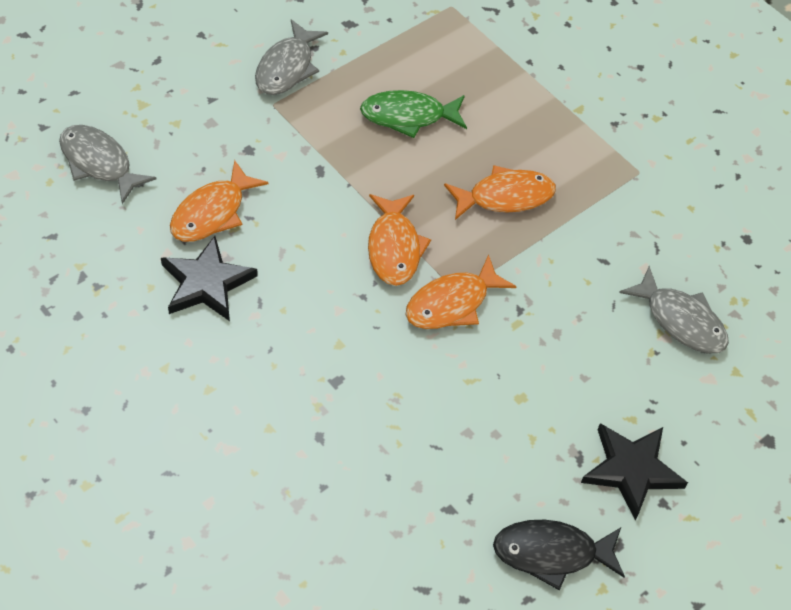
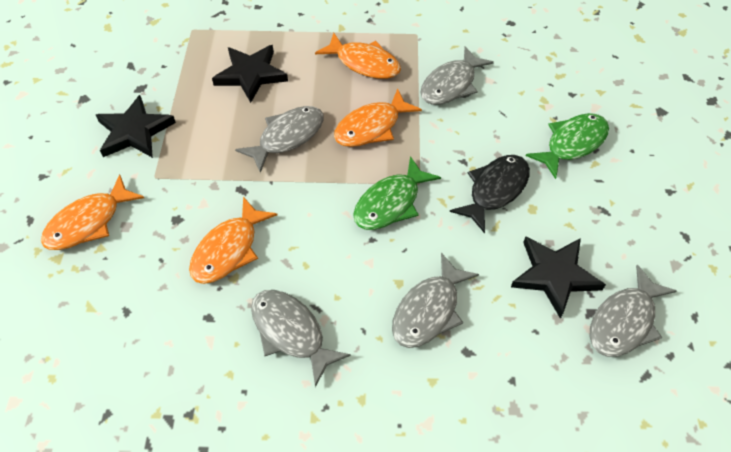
black star: 2 -> 3
green fish: 1 -> 2
grey fish: 3 -> 5

